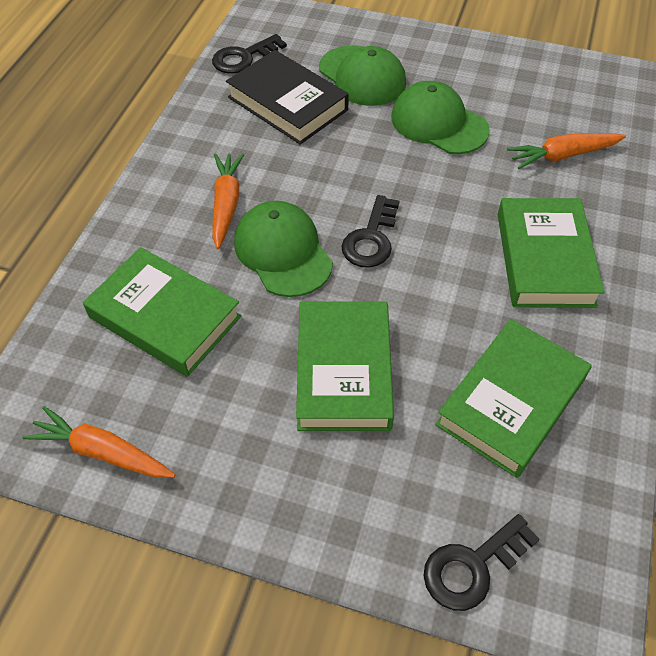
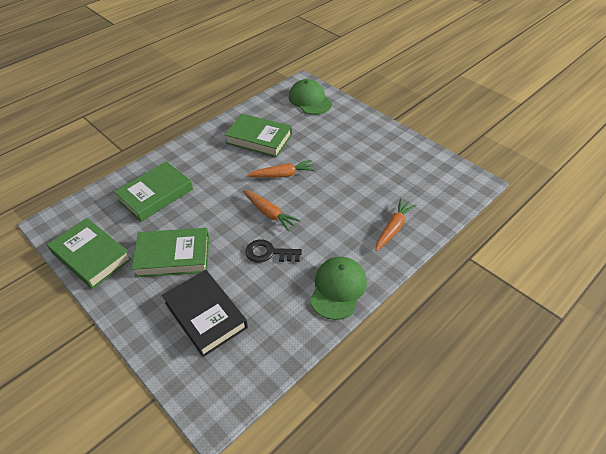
black key: 3 -> 1
green cap: 3 -> 2

